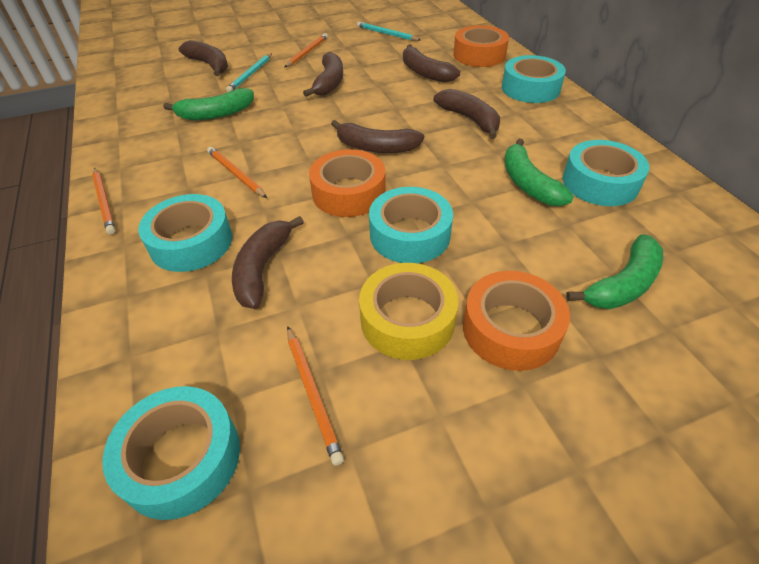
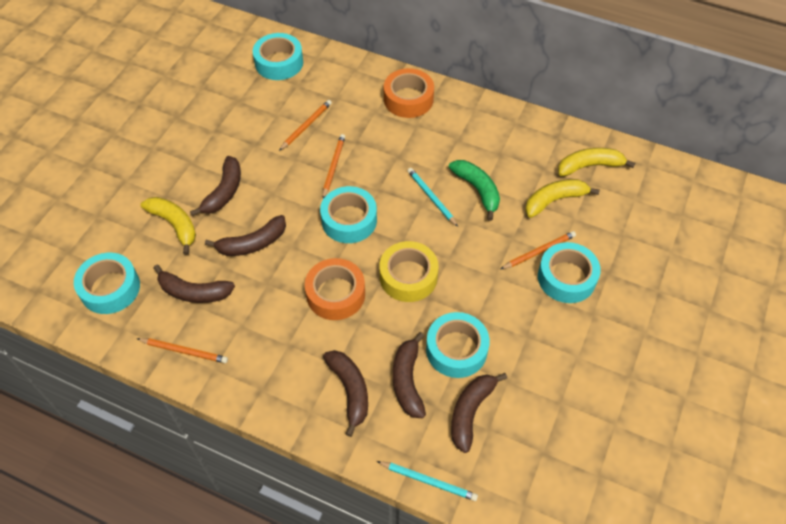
green banana: 3 -> 1
orange tape: 3 -> 2
yellow banana: 0 -> 3

